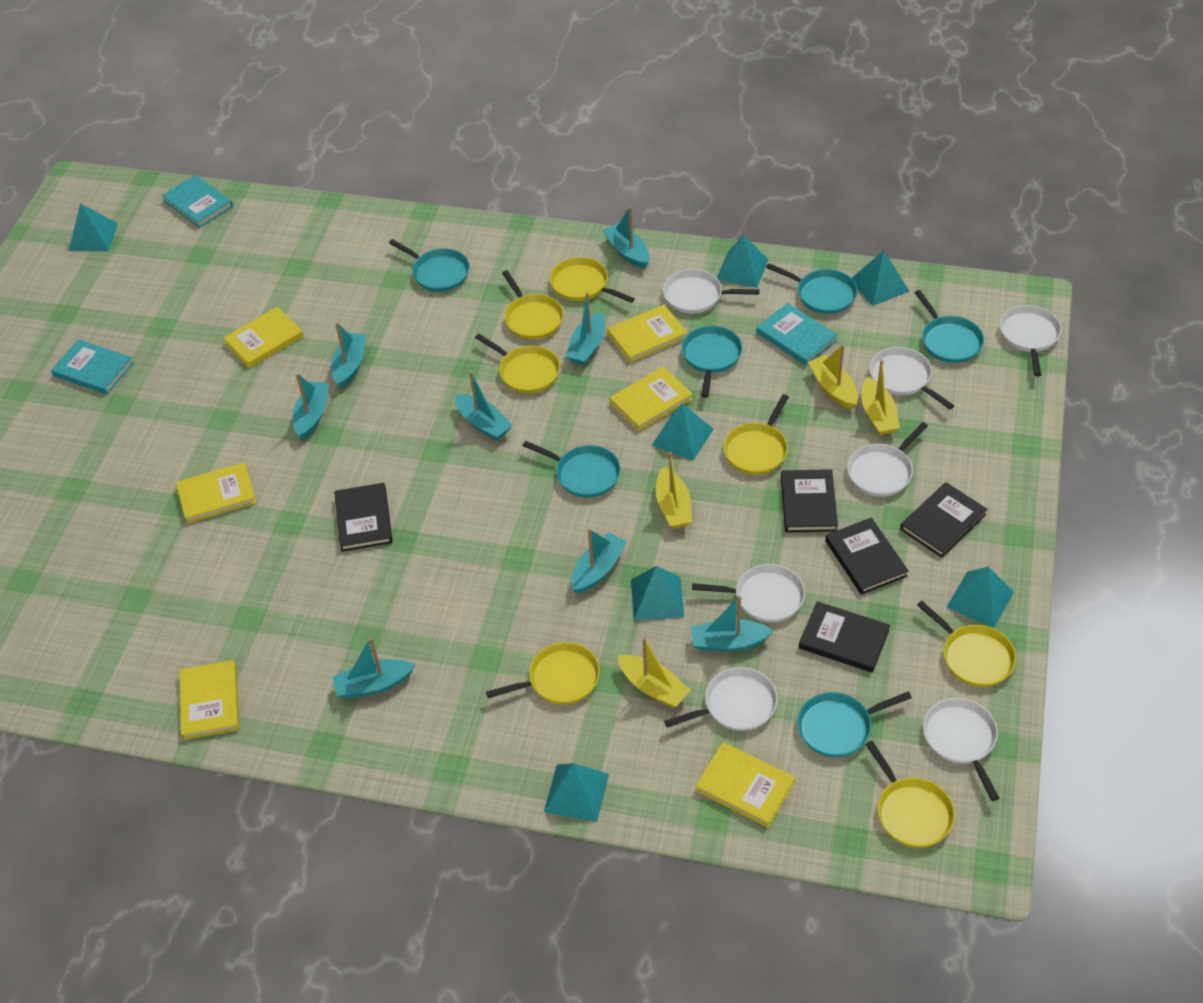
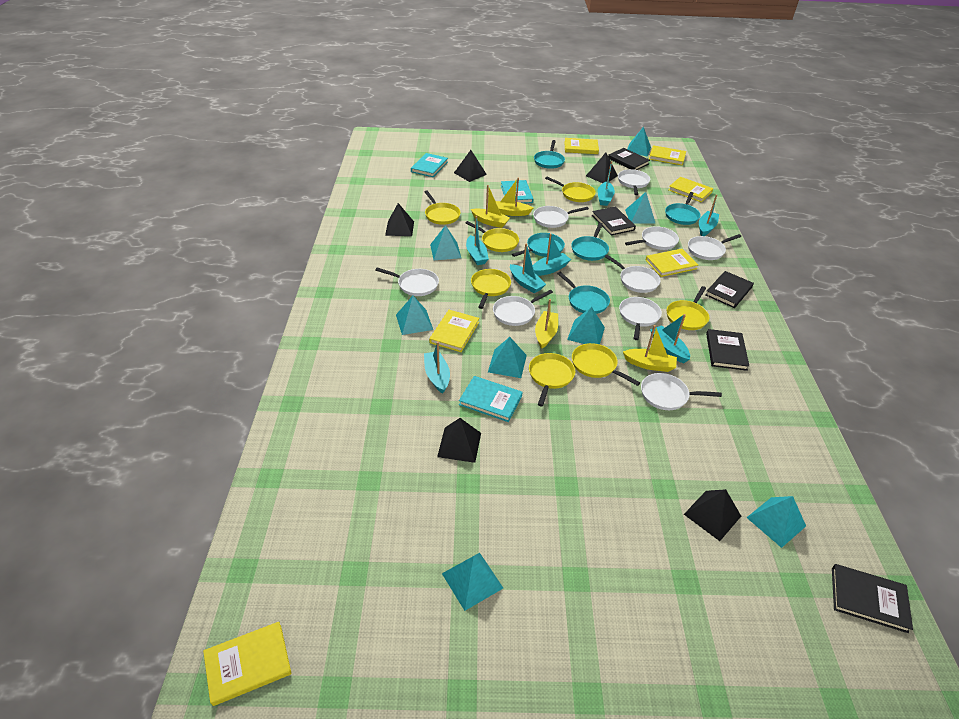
black pyramid: 0 -> 5
turquoise boat: 8 -> 7
turquoise pan: 6 -> 5
turquoise pyramid: 7 -> 8
white pan: 7 -> 9

